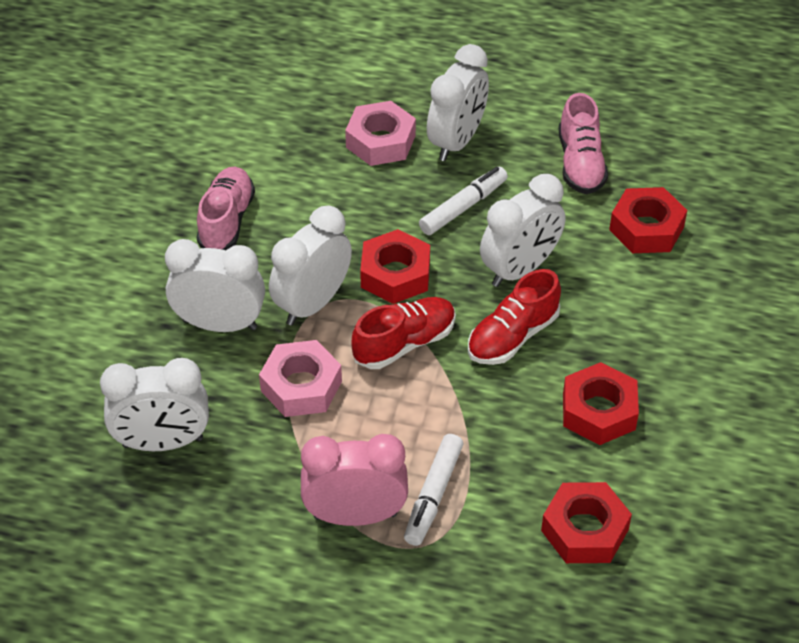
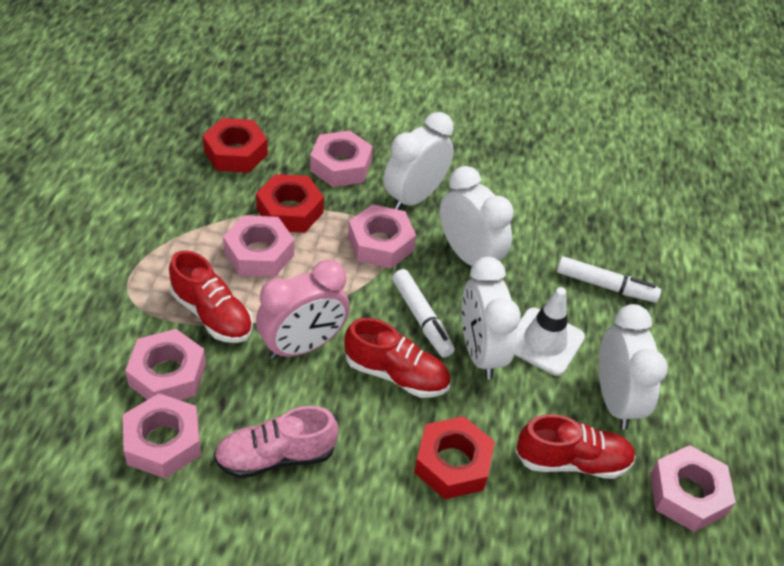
pink nut: 2 -> 6
pink shoe: 2 -> 1
red nut: 4 -> 3
red shoe: 2 -> 3
white clock: 5 -> 4
white traffic cone: 0 -> 1

